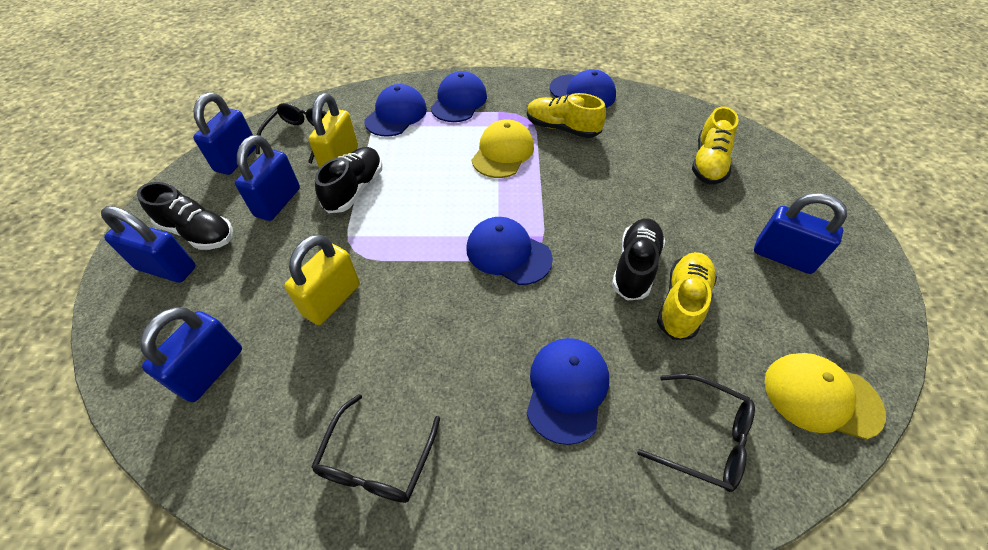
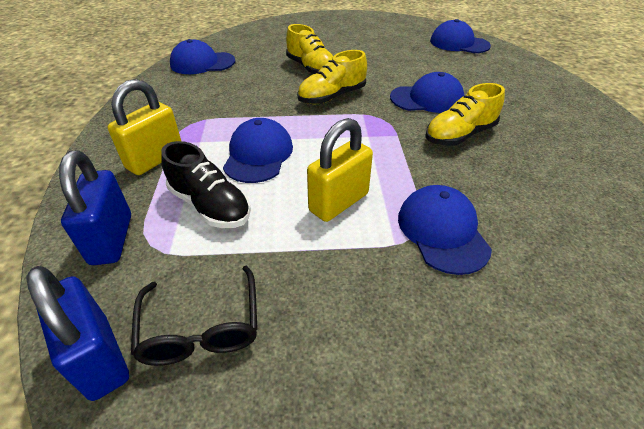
black glasses: 3 -> 1
black shoe: 3 -> 1
blue padlock: 5 -> 2
yellow cap: 2 -> 0

